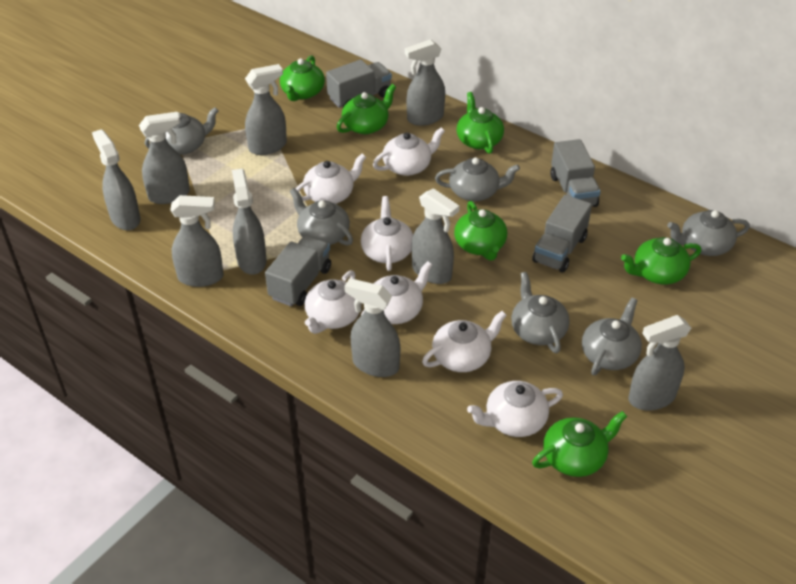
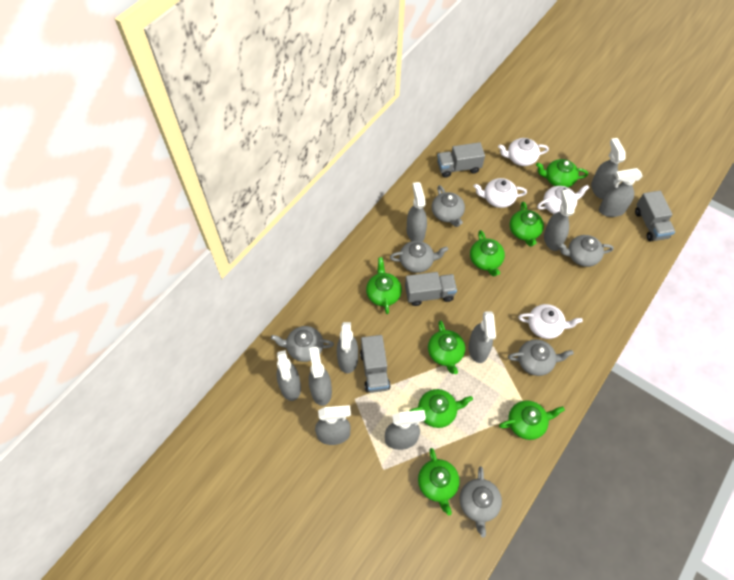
green teapot: 6 -> 8
grey spray bottle: 9 -> 10
white teapot: 7 -> 4

